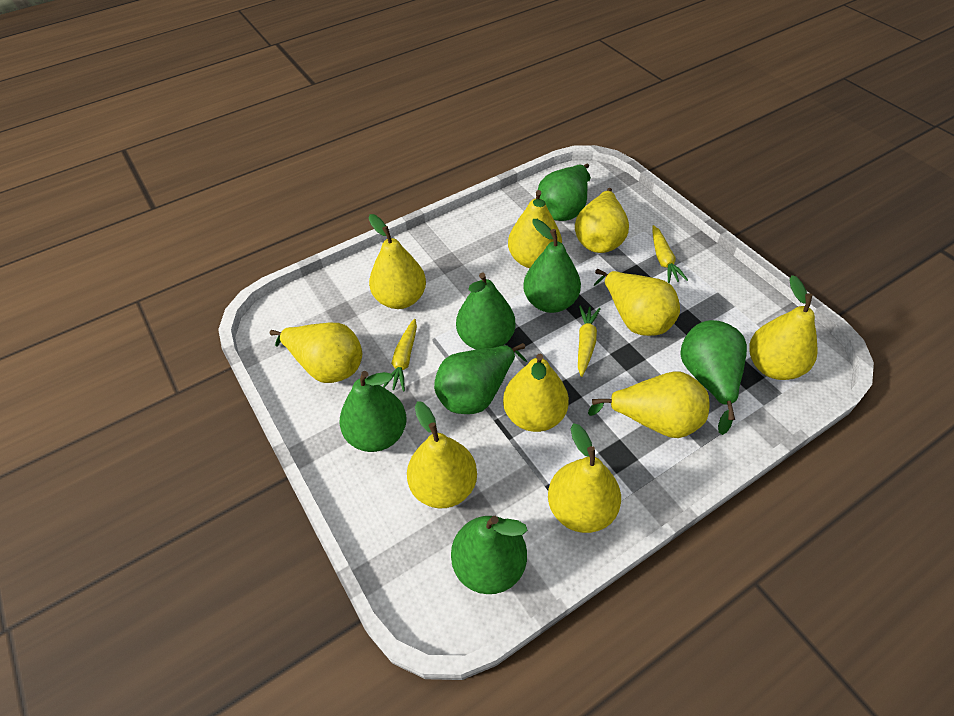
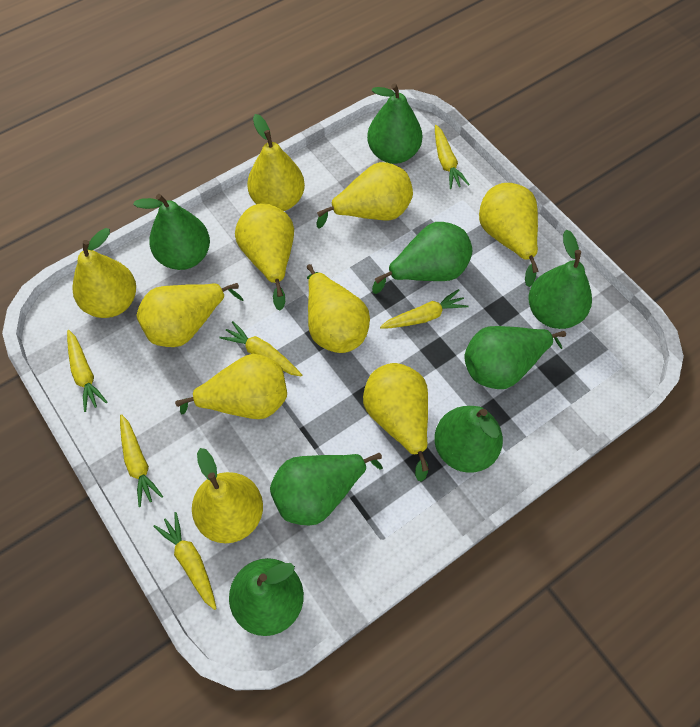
green pear: 7 -> 8
yellow carrot: 3 -> 6

